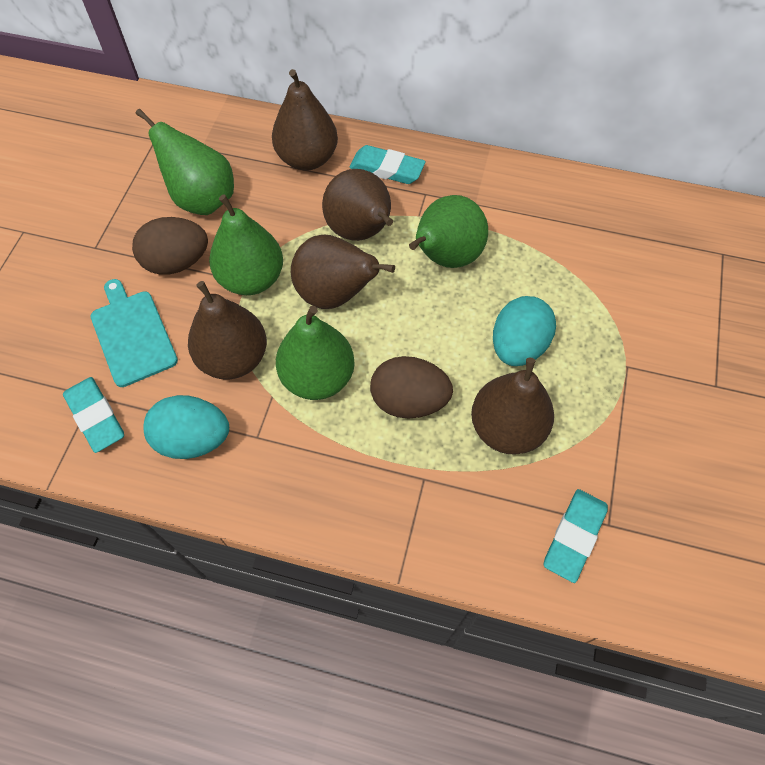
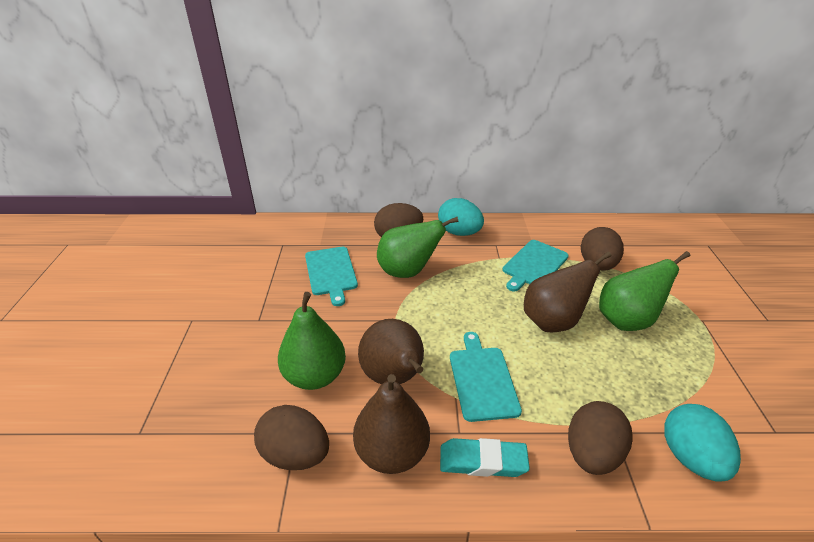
brown egg: 2 -> 4
brown pear: 5 -> 3
green pear: 4 -> 3
turquoise cutting board: 1 -> 3
turquoise eraser: 3 -> 1

